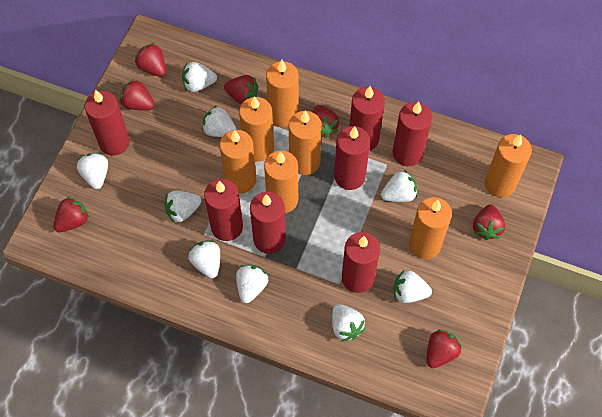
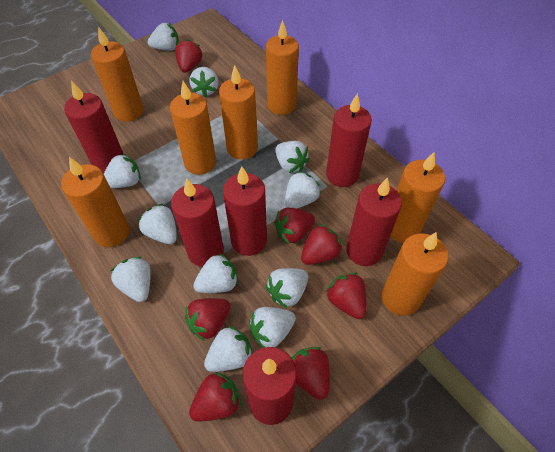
red candle: 7 -> 6
white strawberry: 9 -> 11

